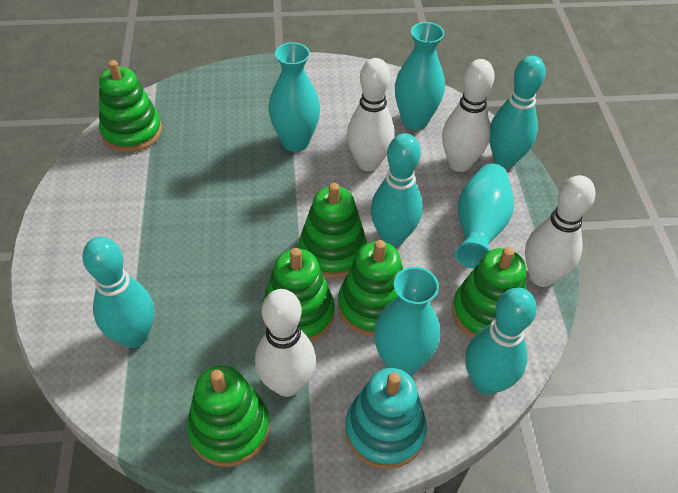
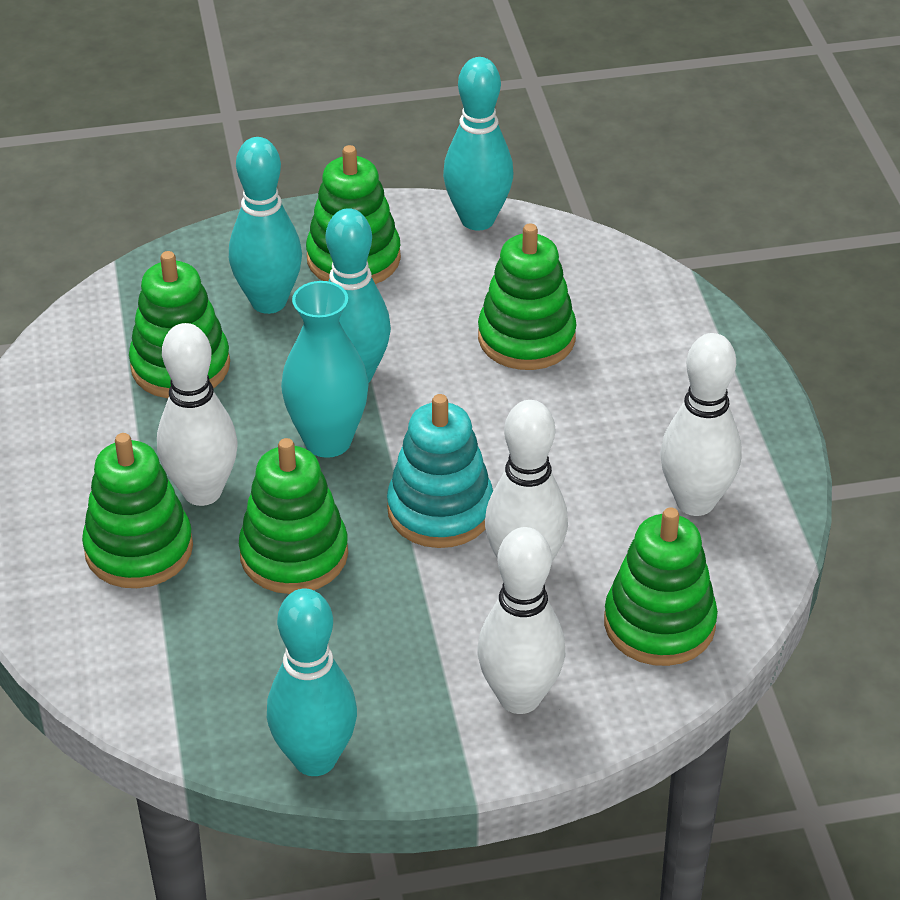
turquoise vase: 4 -> 1

